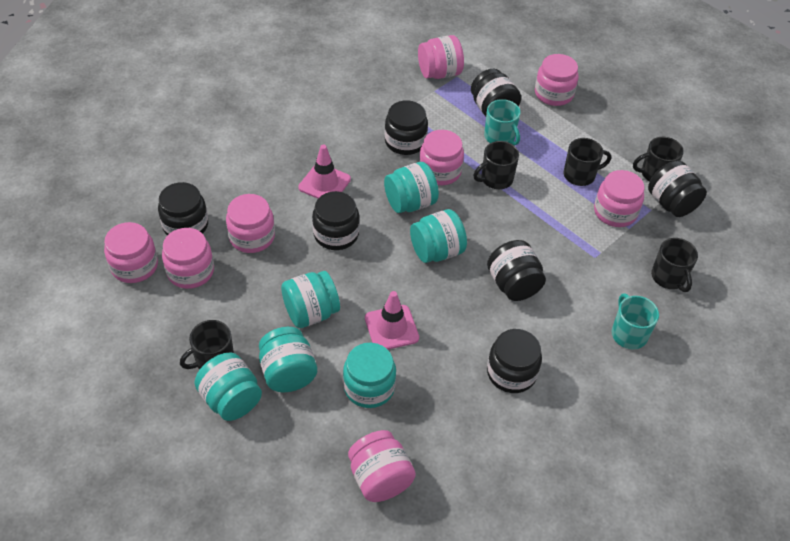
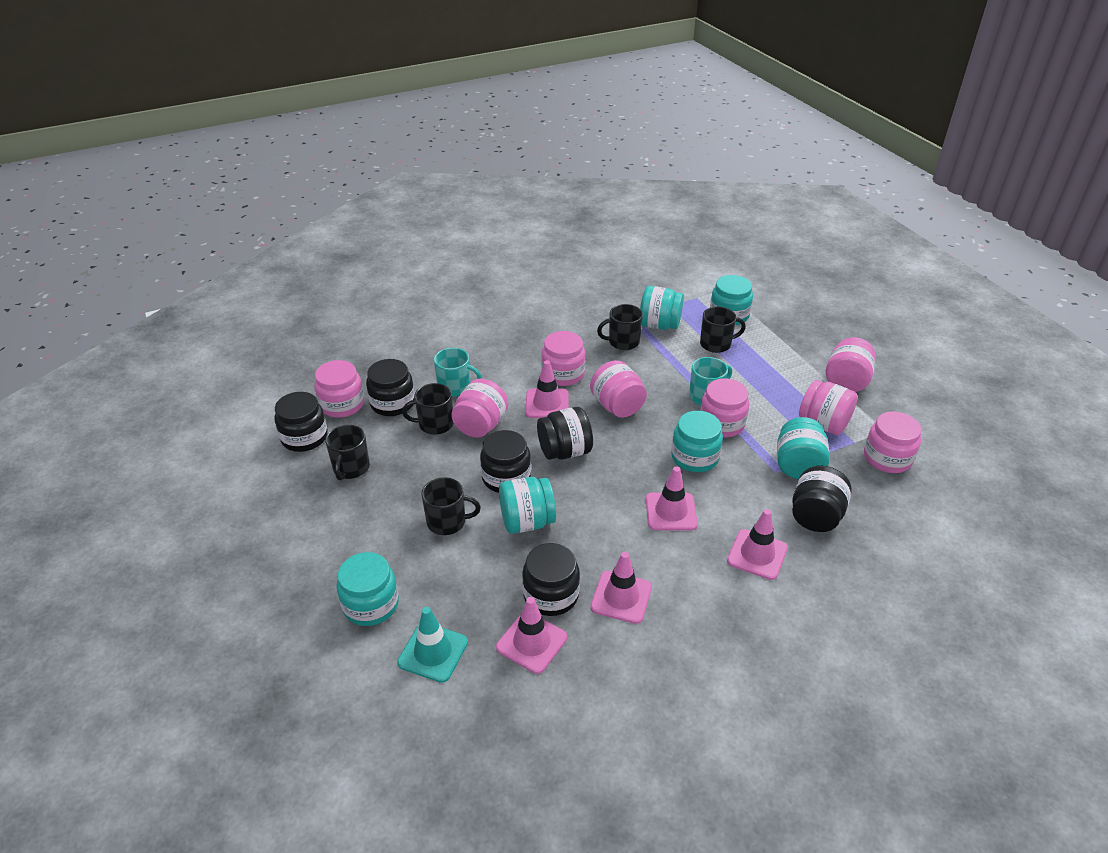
black jar: 7 -> 6
pink traffic cone: 2 -> 5
turquoise traffic cone: 0 -> 1

